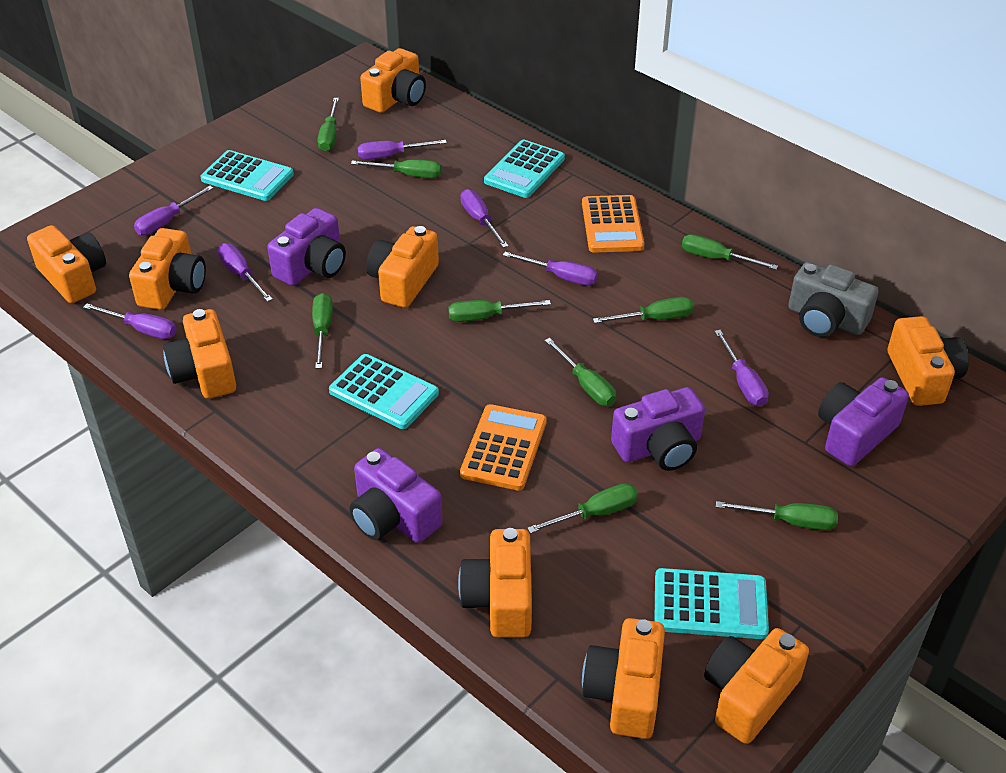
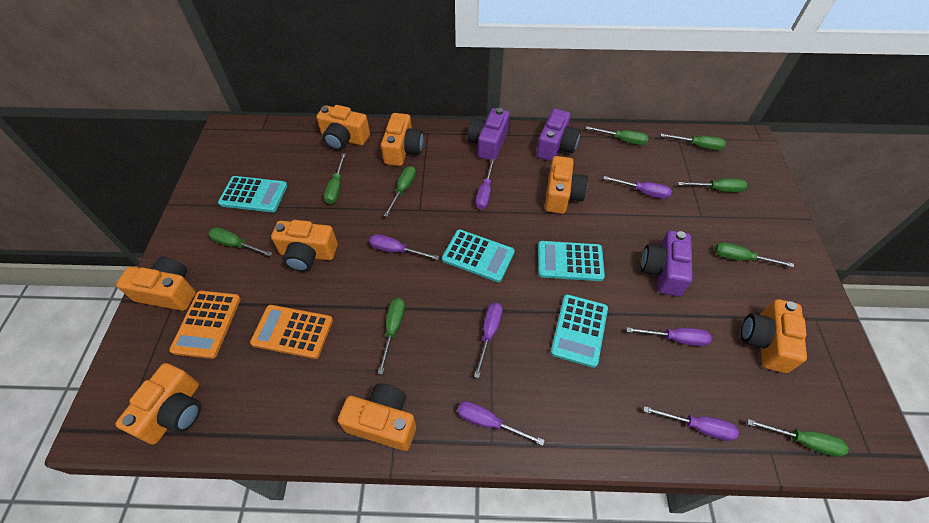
grey camera: 1 -> 0
orange camera: 9 -> 8
purple camera: 4 -> 3

